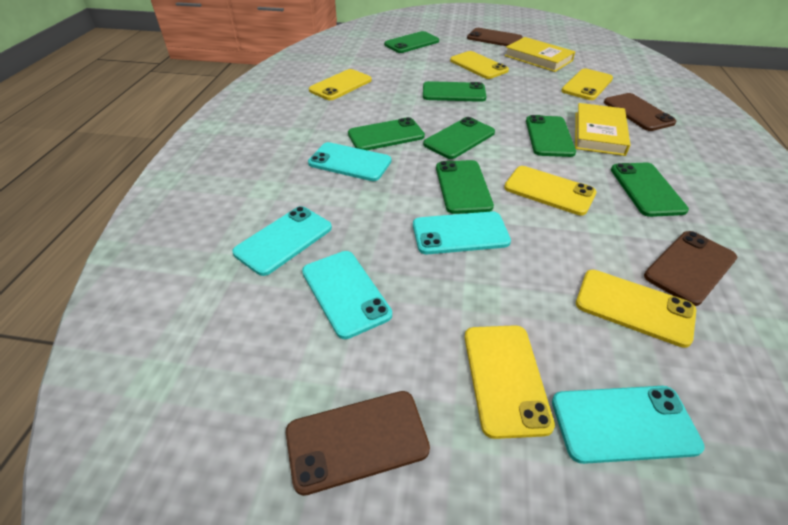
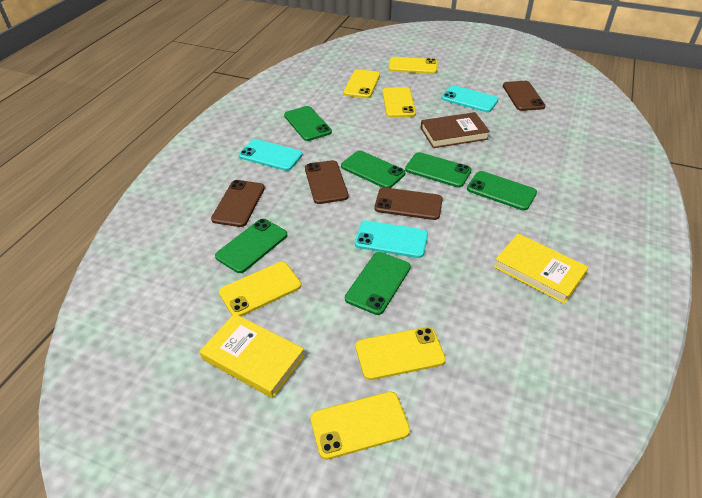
brown book: 0 -> 1
green phone: 7 -> 6
turquoise phone: 5 -> 3

